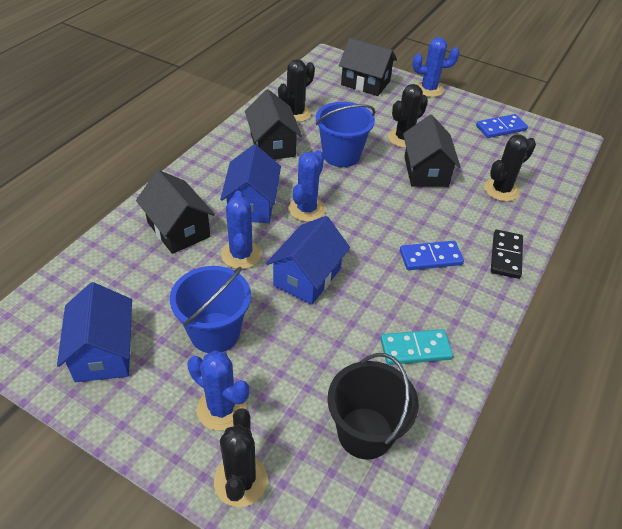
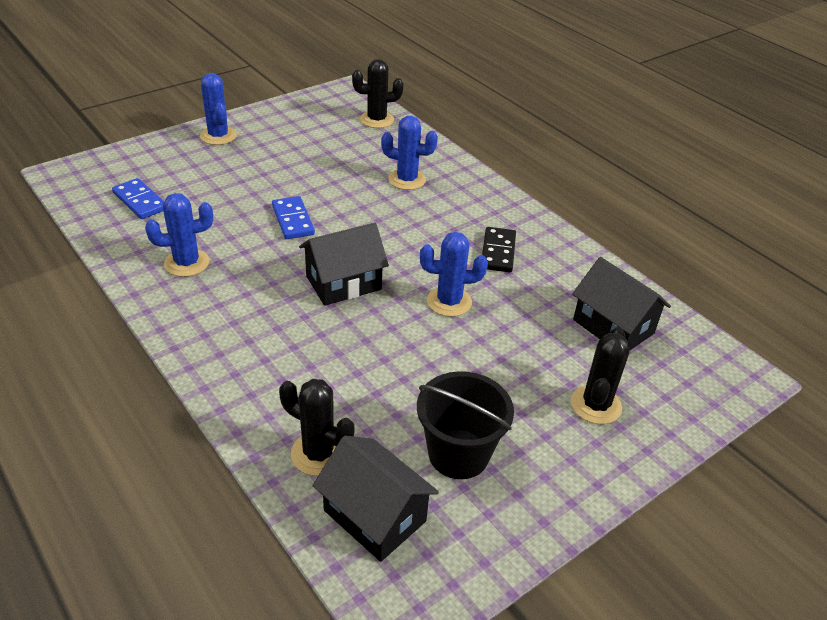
black cactus: 4 -> 3
black house: 4 -> 3
blue bucket: 2 -> 0
blue house: 3 -> 0
turquoise domino: 1 -> 0

